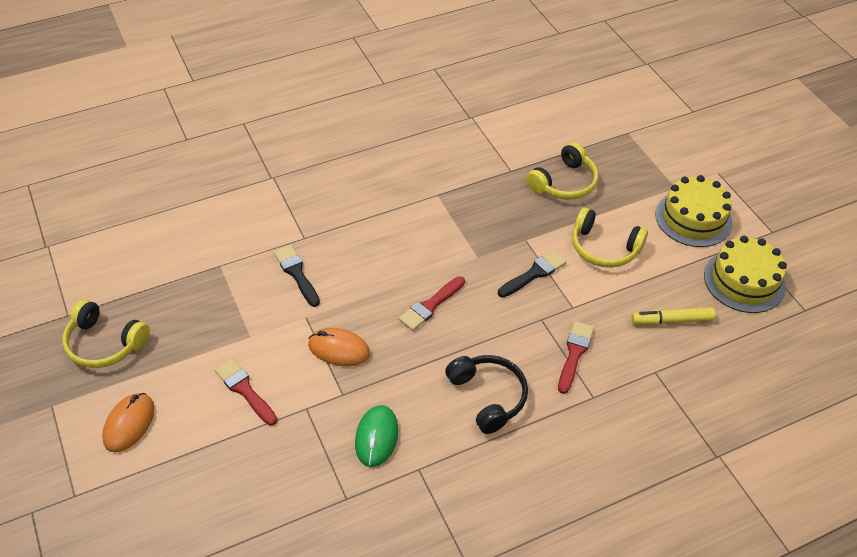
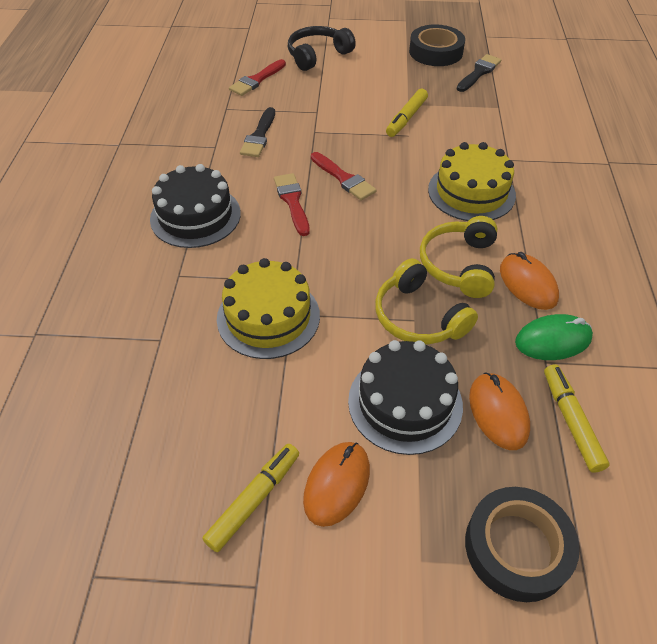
black cake: 0 -> 2
black tape: 0 -> 2
orange mouse: 2 -> 3
yellow headphones: 3 -> 2
yellow marker: 1 -> 3

